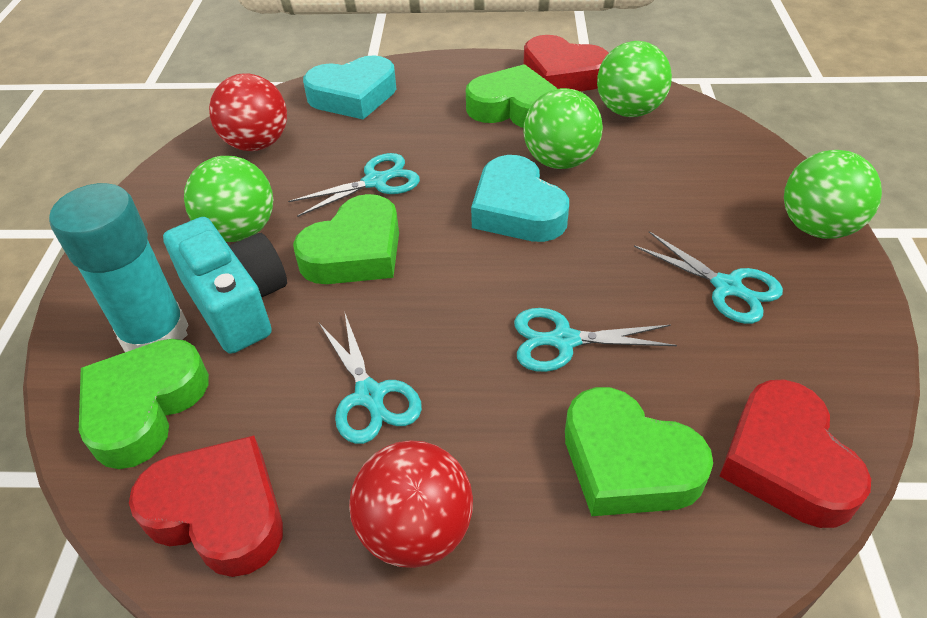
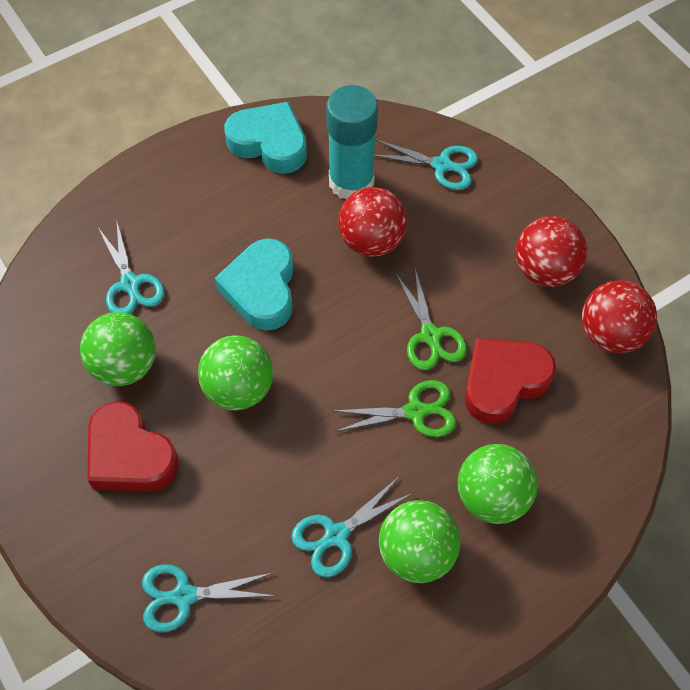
green heart: 4 -> 0
green scissors: 0 -> 2
red ball: 2 -> 3
red heart: 3 -> 2
turquoise camera: 1 -> 0

